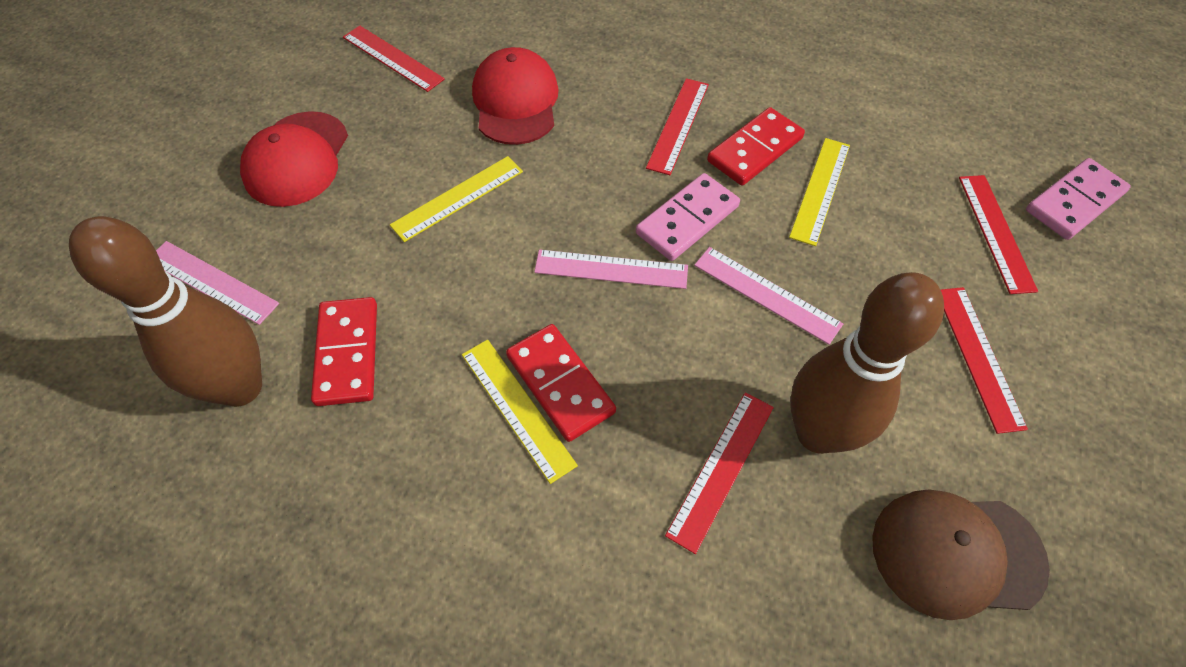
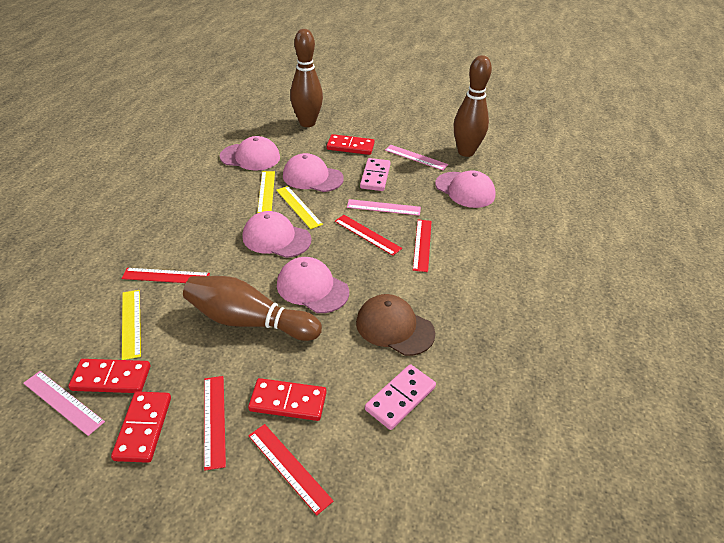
brown bowling pin: 2 -> 3
pink cap: 0 -> 5
red cap: 2 -> 0
red domino: 3 -> 4

